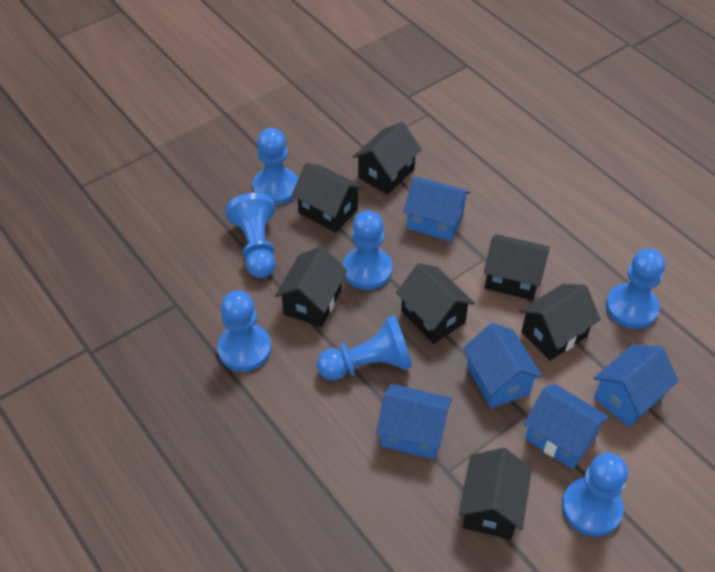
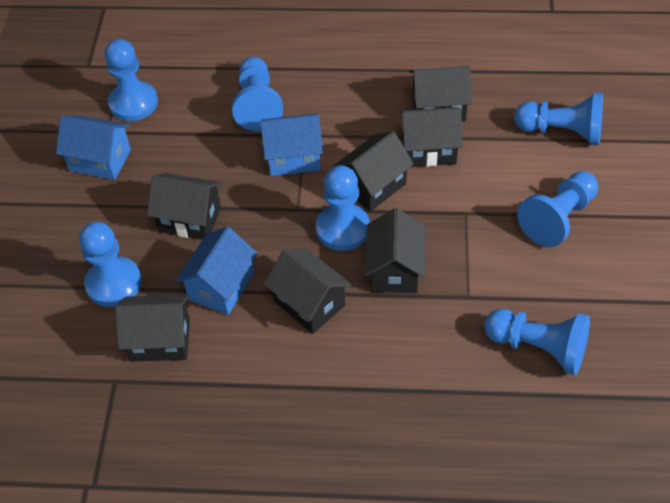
blue house: 5 -> 3

